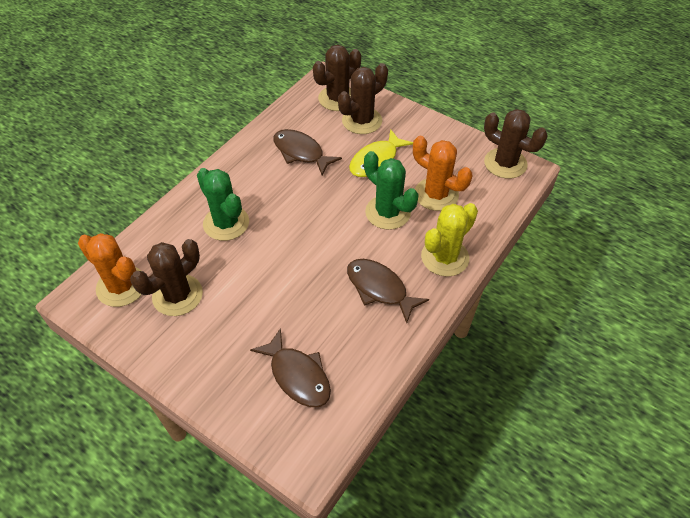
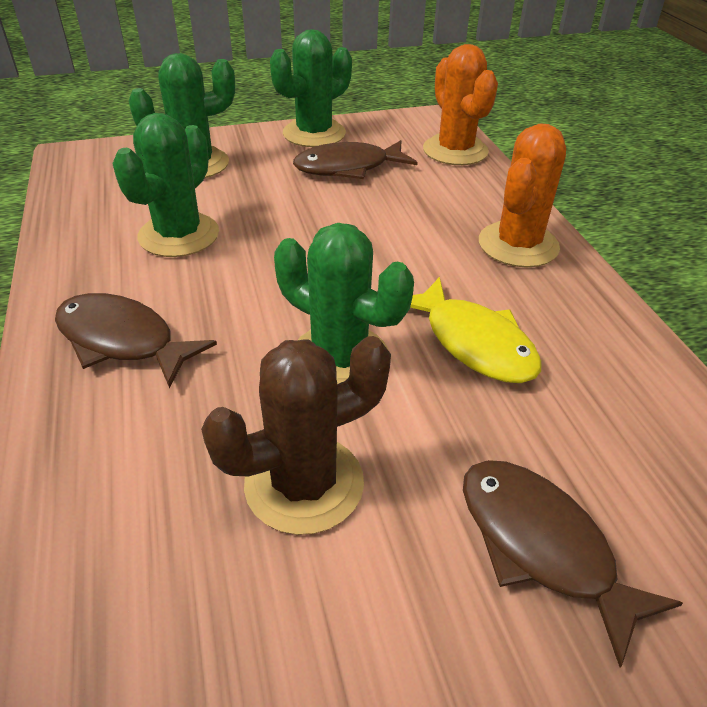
brown cactus: 4 -> 1
green cactus: 2 -> 4
yellow cactus: 1 -> 0

